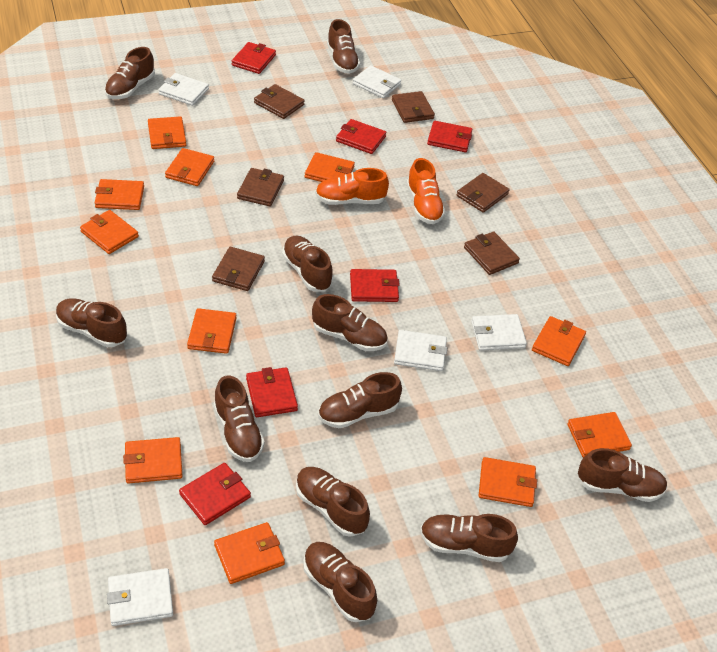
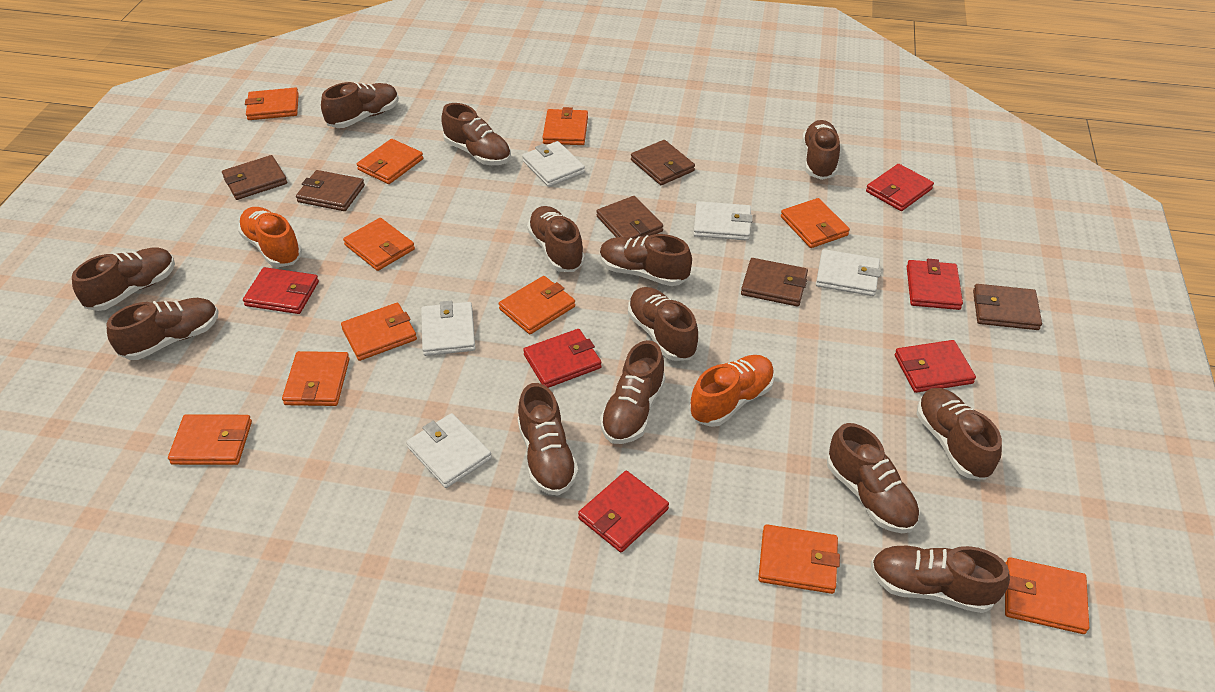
brown shoe: 11 -> 13

